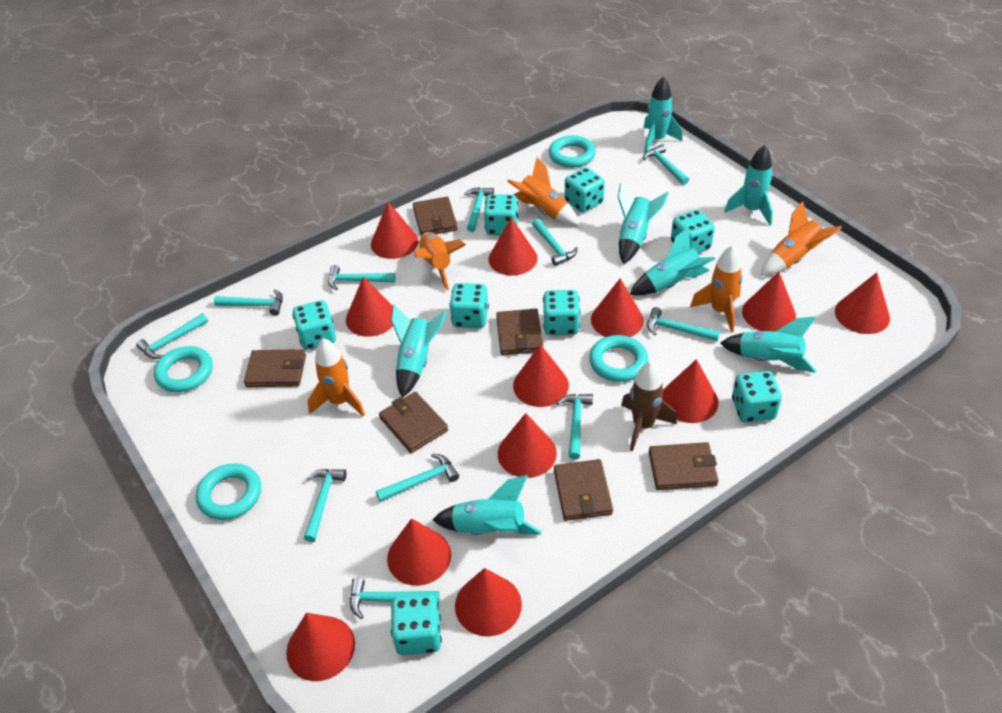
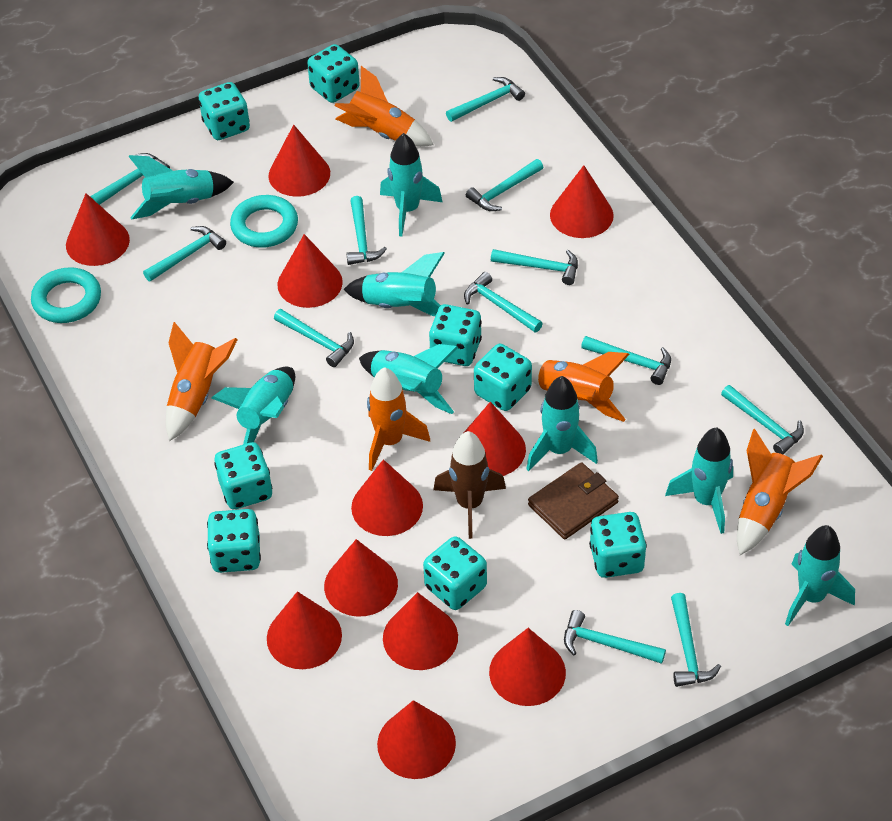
brown wallet: 6 -> 1
red cone: 12 -> 11
turquoise hammer: 11 -> 12
turquoise ring: 4 -> 2
turquoise rocket: 7 -> 8

